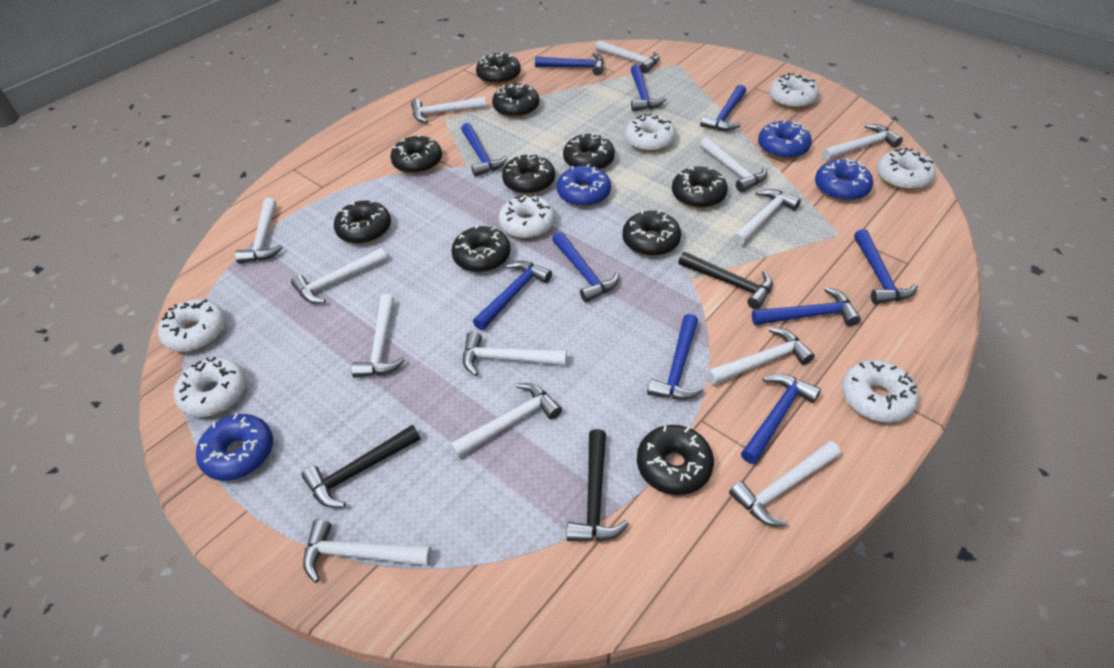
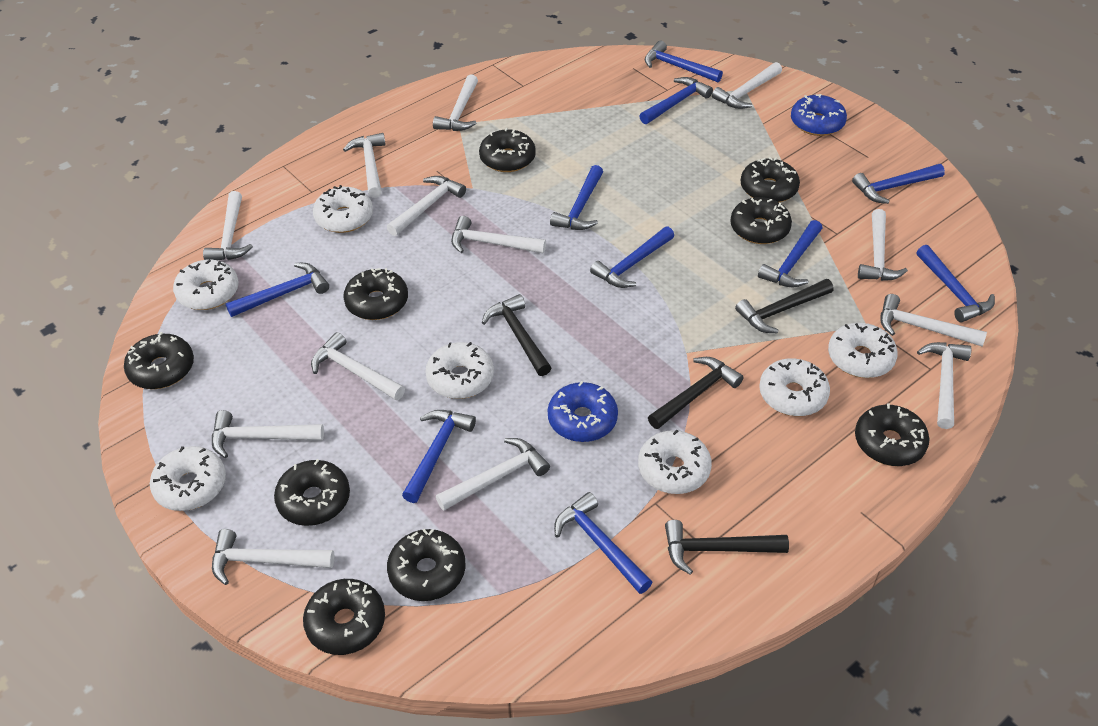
black donut: 10 -> 9
black hammer: 3 -> 4
blue donut: 4 -> 2

